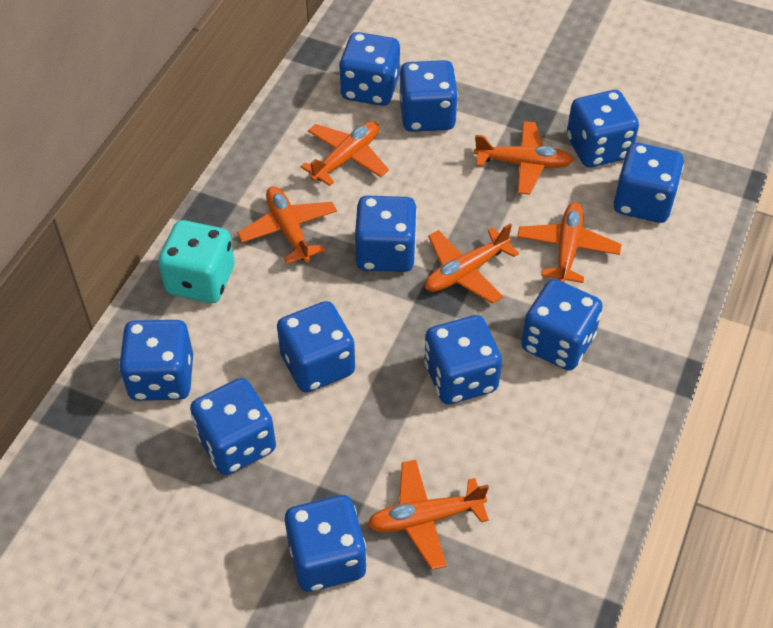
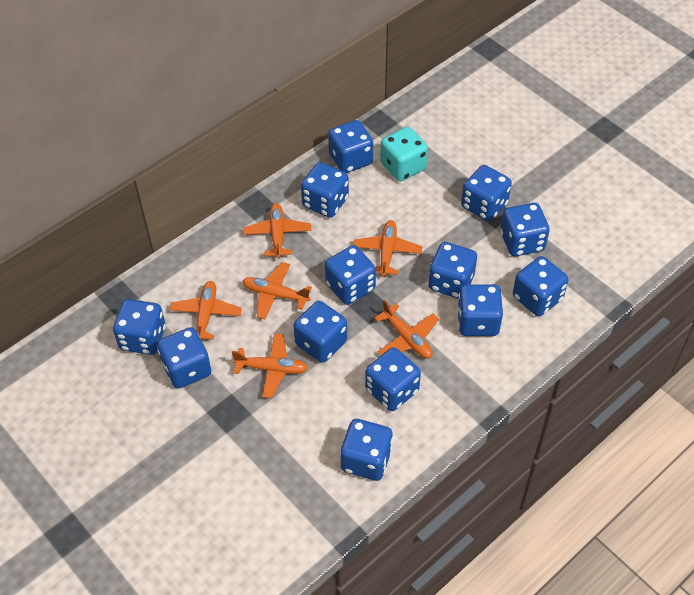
blue dice: 11 -> 13

